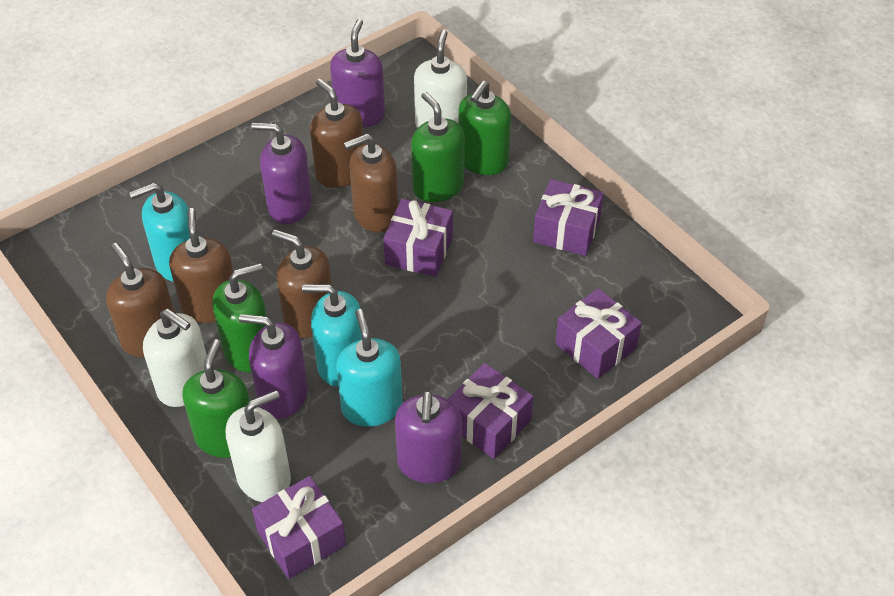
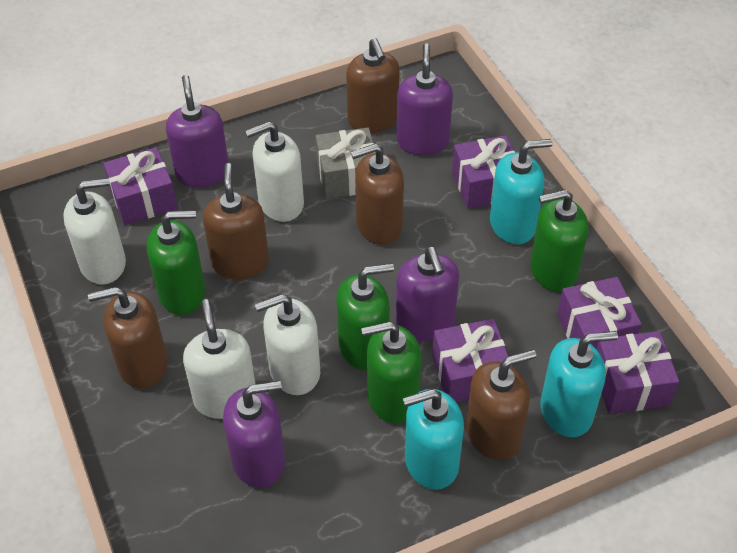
grey gift: 0 -> 1
white soap dispenser: 3 -> 4

